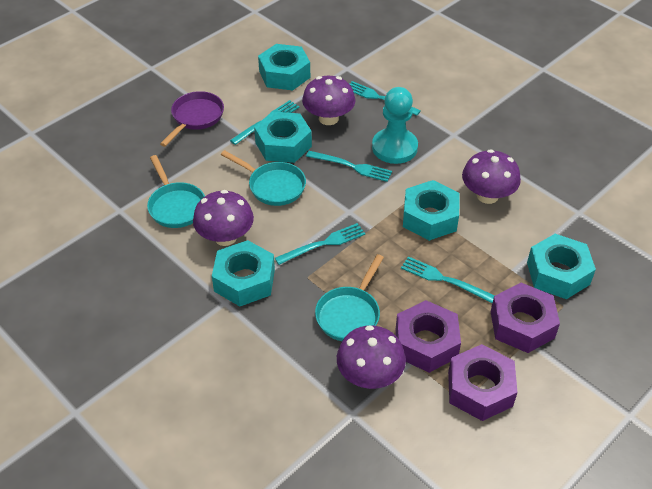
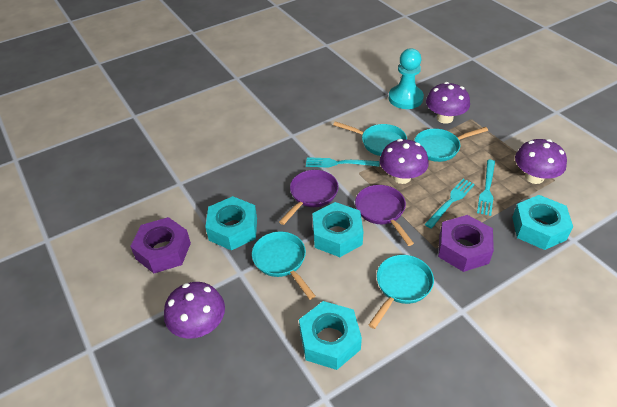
purple nut: 3 -> 2
purple pan: 1 -> 2
turquoise fork: 5 -> 3
turquoise nut: 5 -> 4
turquoise pan: 3 -> 4

